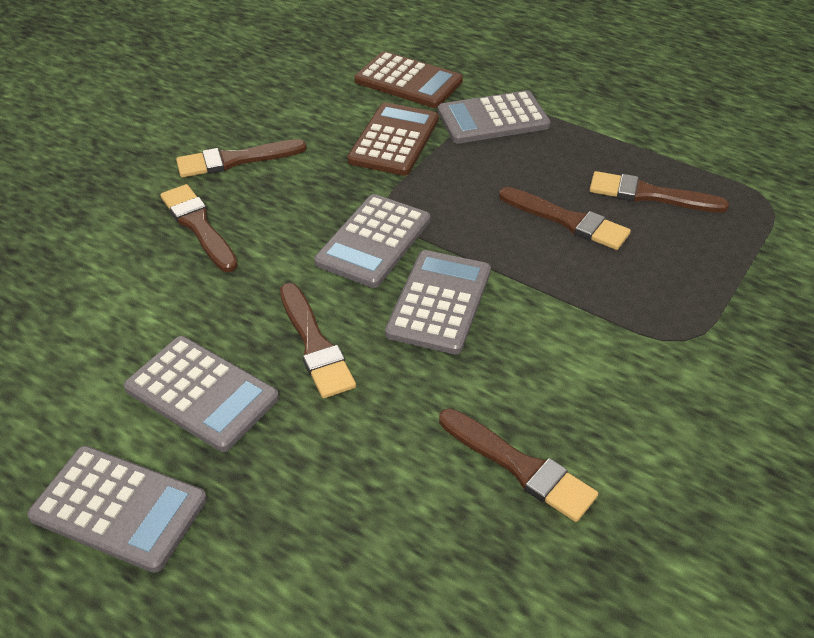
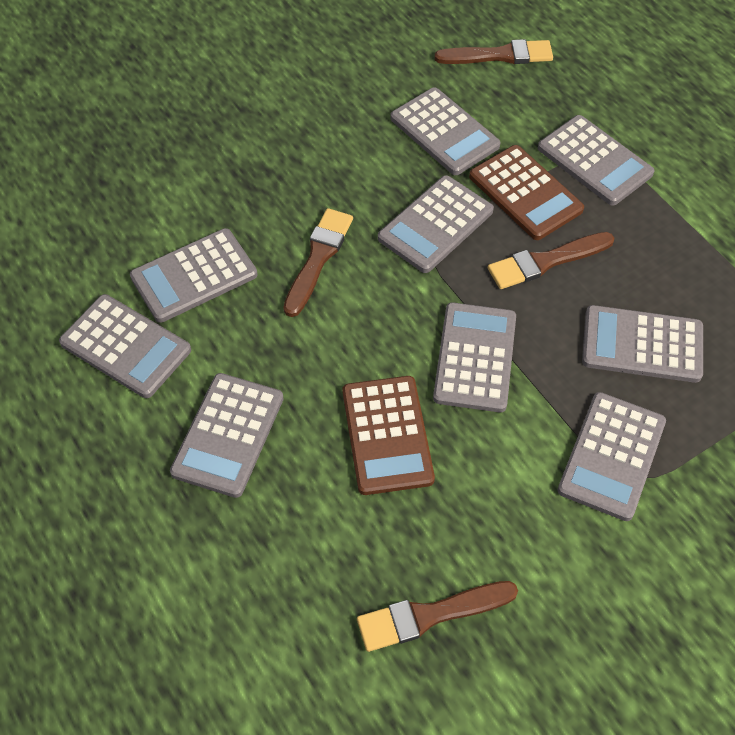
brown brush: 6 -> 4
grey calculator: 5 -> 9

